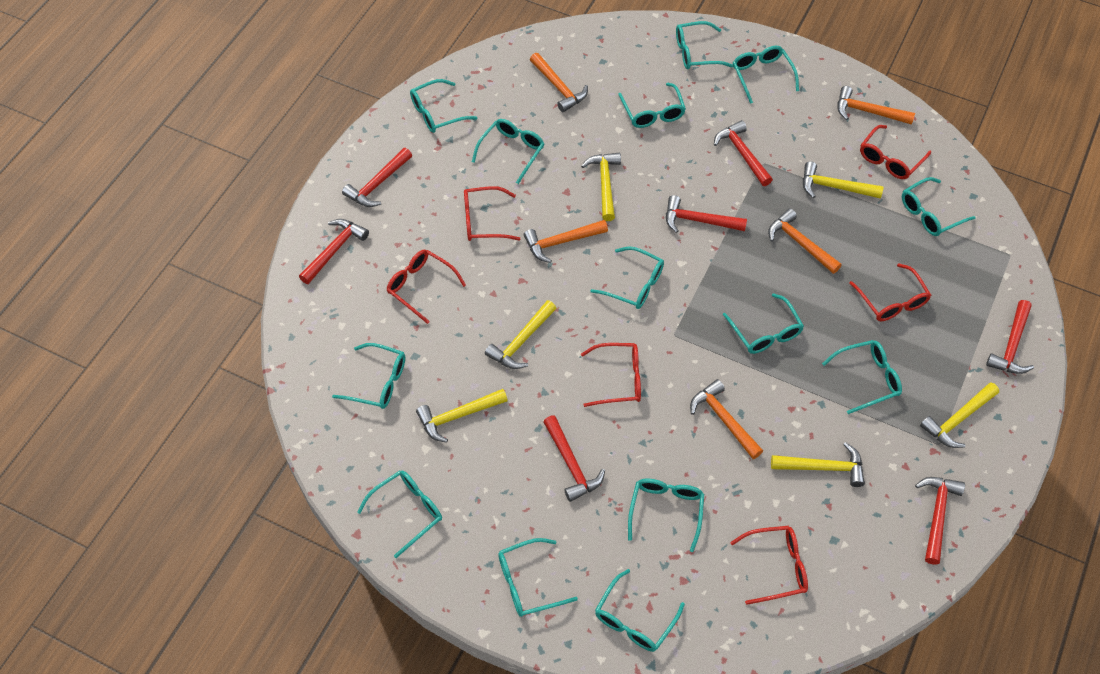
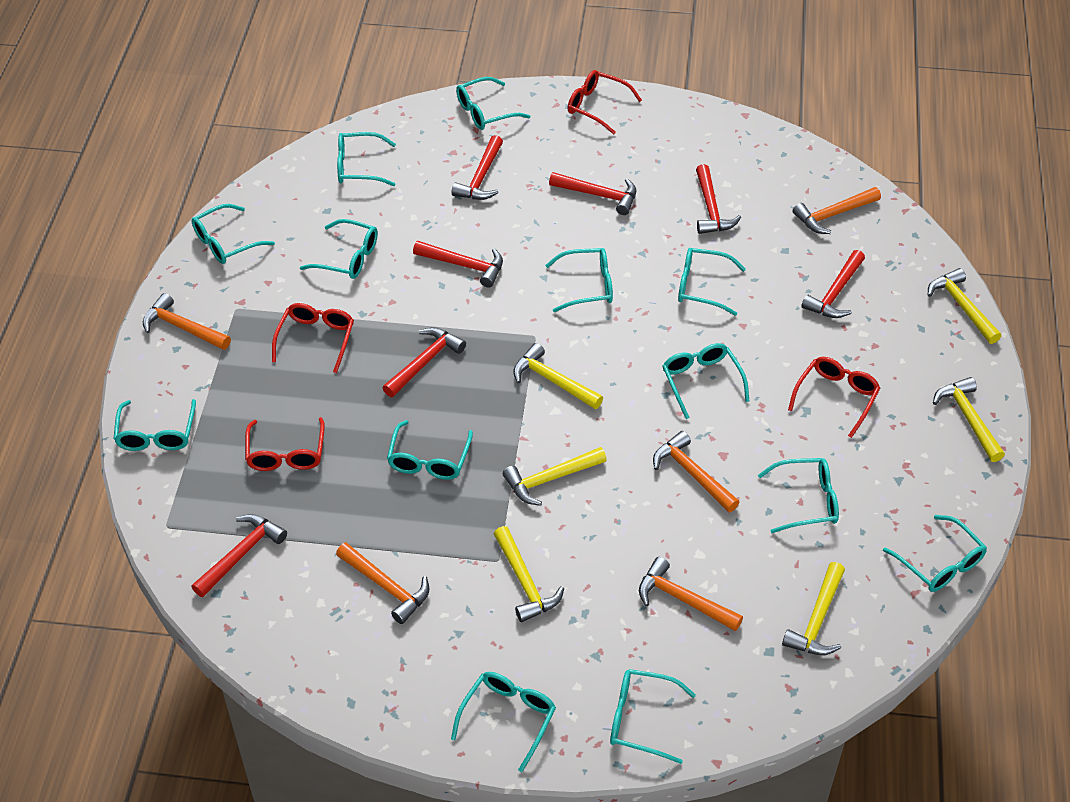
red glasses: 6 -> 4
turquoise glasses: 14 -> 13

